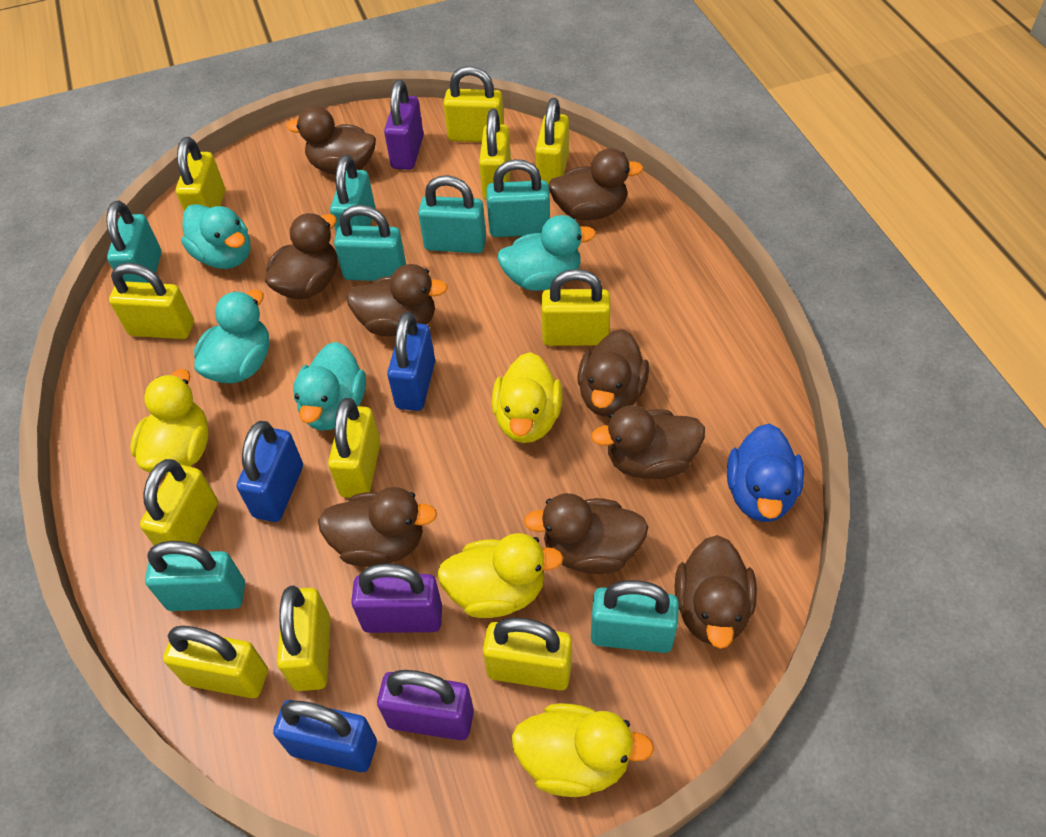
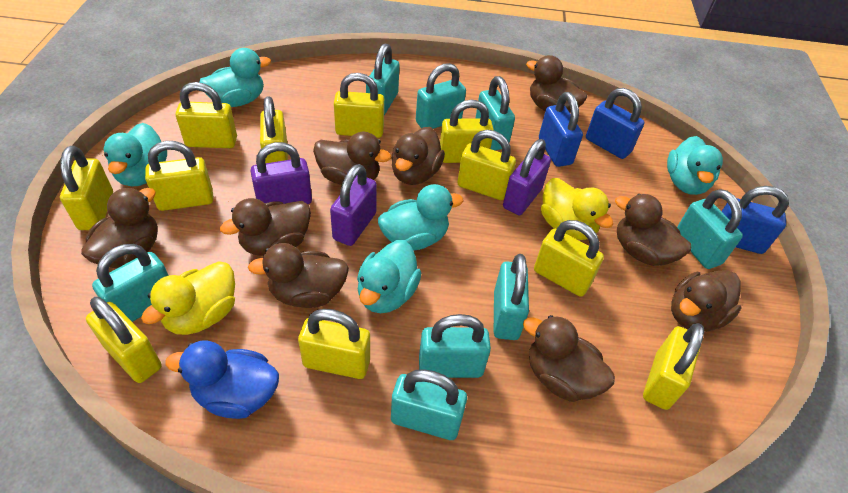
turquoise duck: 4 -> 5
turquoise padlock: 7 -> 8
yellow duck: 4 -> 2

